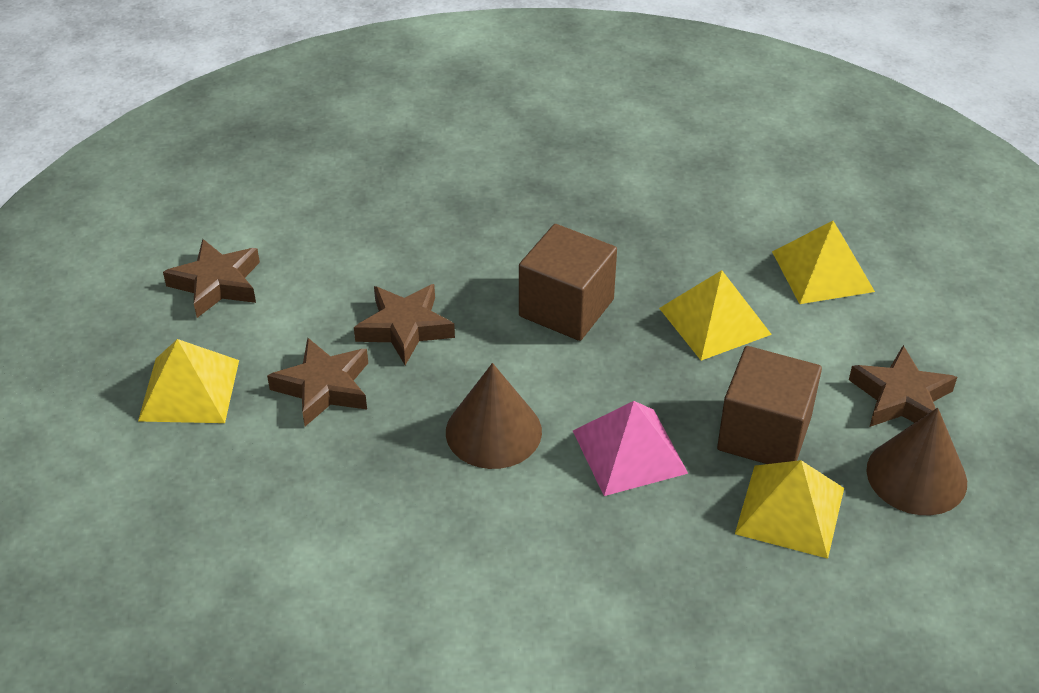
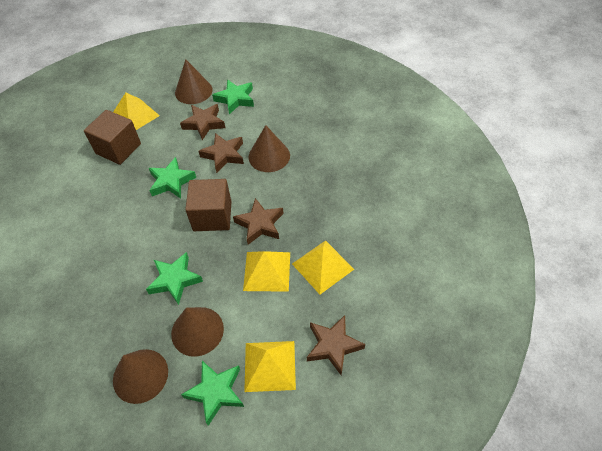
brown cone: 2 -> 4
green star: 0 -> 4
pink pyramid: 1 -> 0

